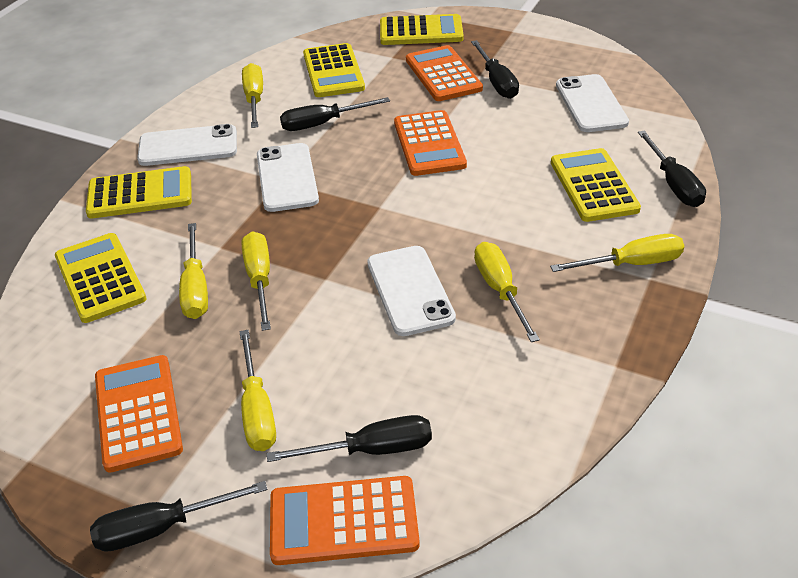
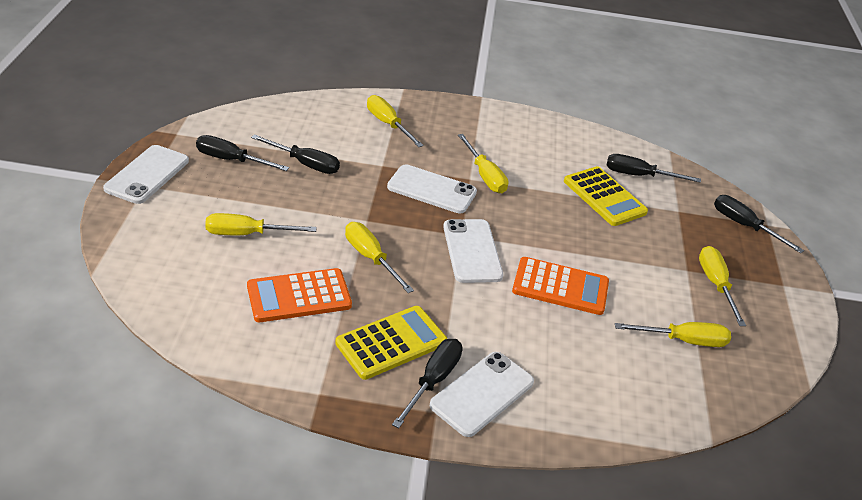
orange calculator: 4 -> 2
yellow calculator: 5 -> 2

